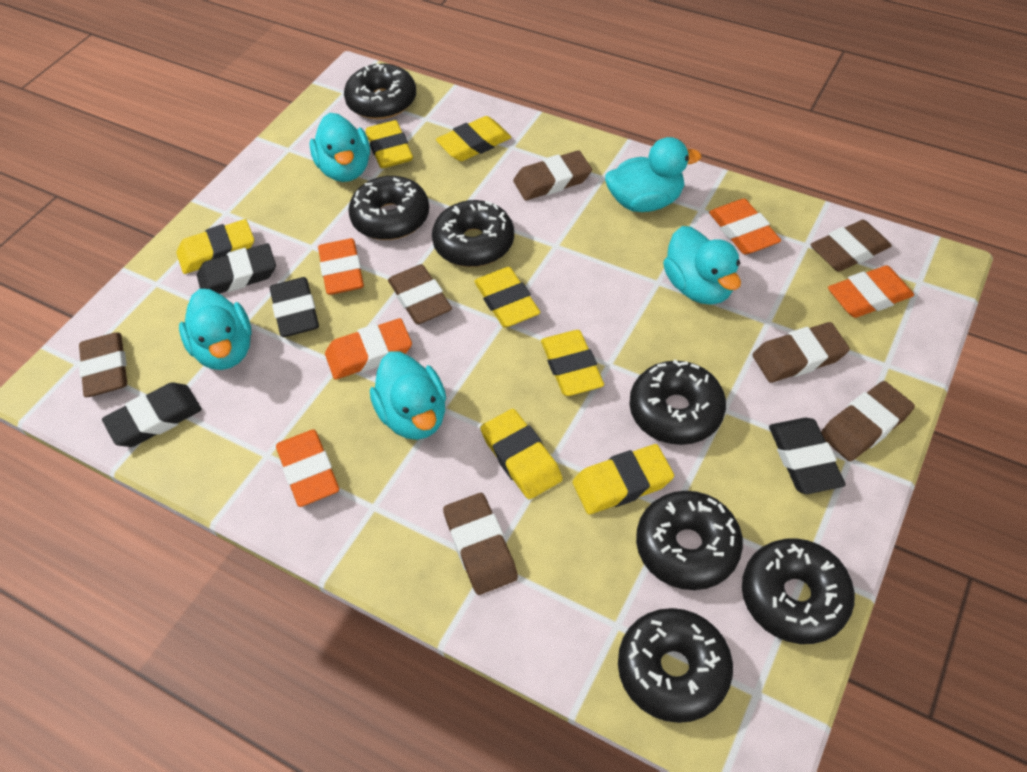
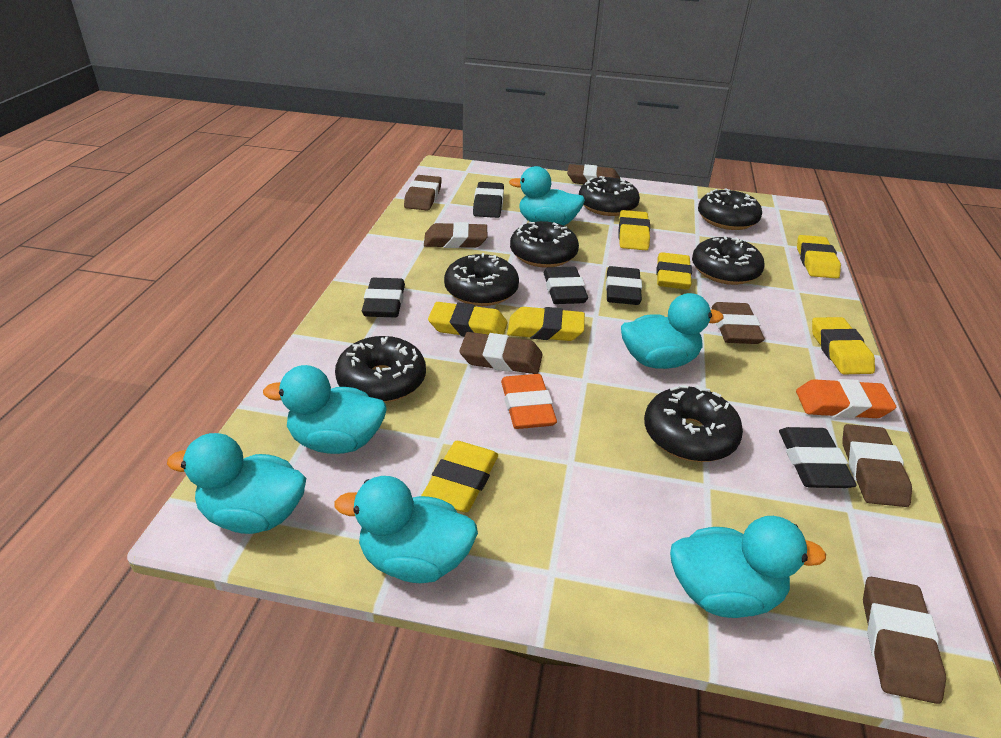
black eraser: 4 -> 5
orange eraser: 5 -> 2
turquoise duck: 5 -> 6

